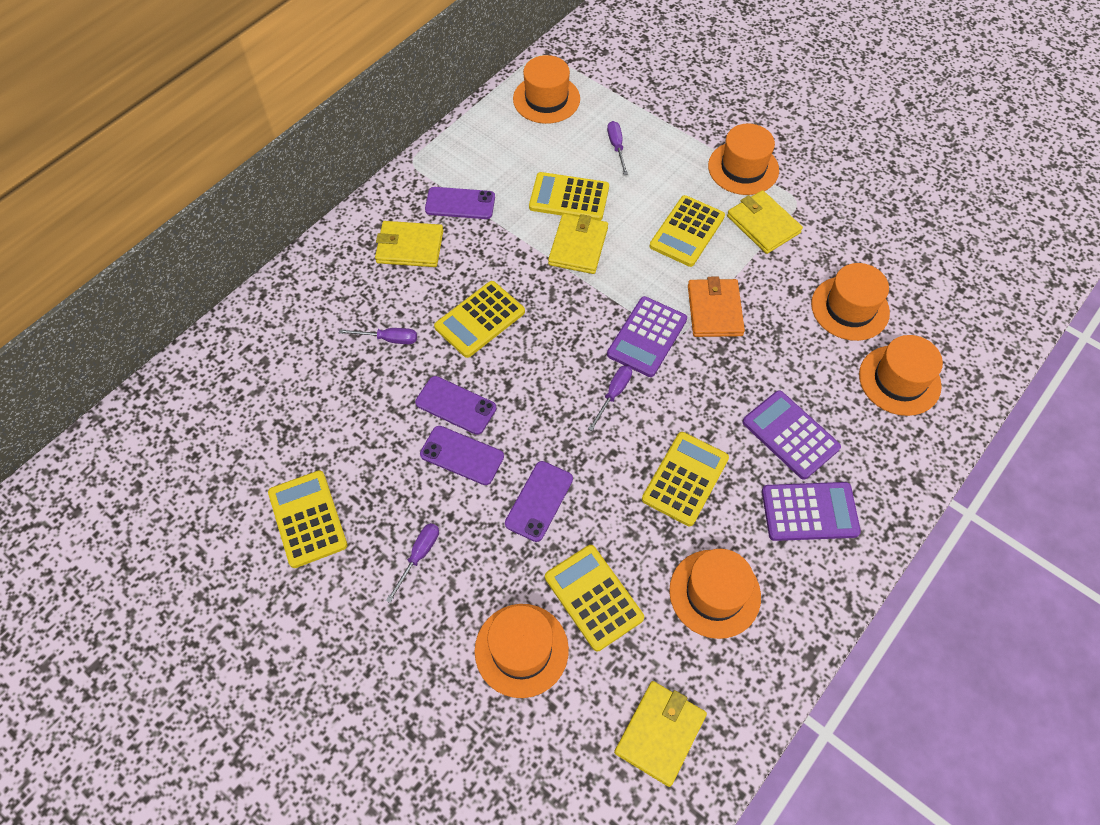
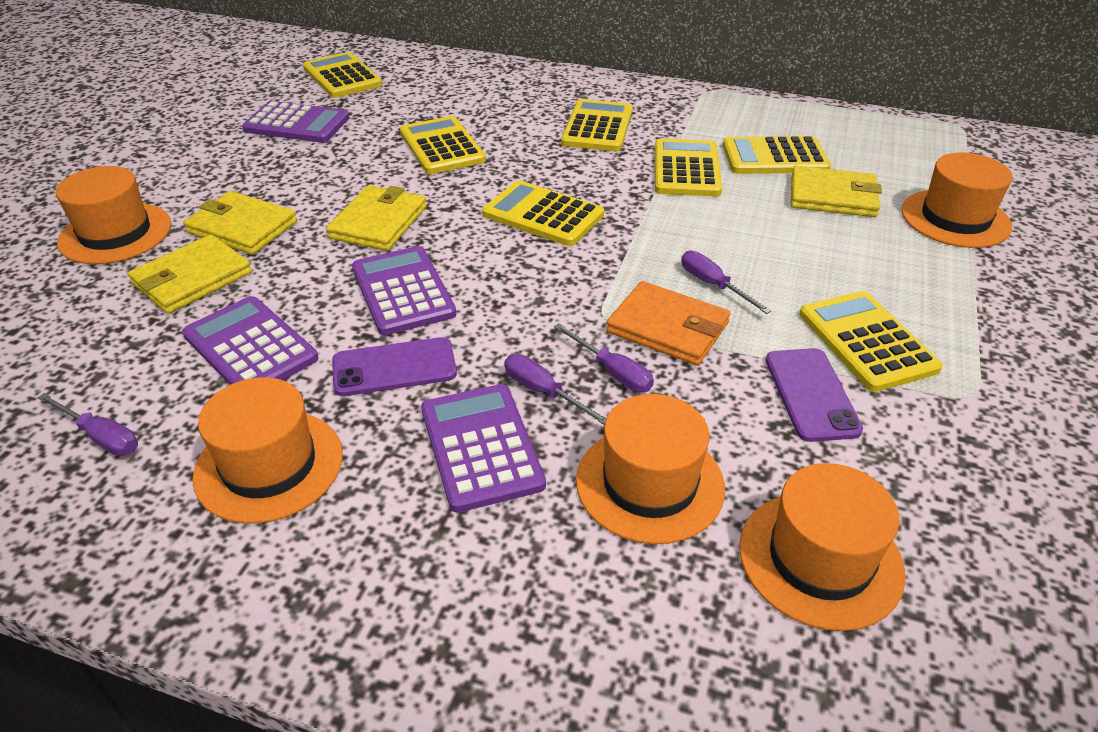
orange hat: 6 -> 5
purple calculator: 3 -> 4
purple phone: 4 -> 2
yellow calculator: 6 -> 7

